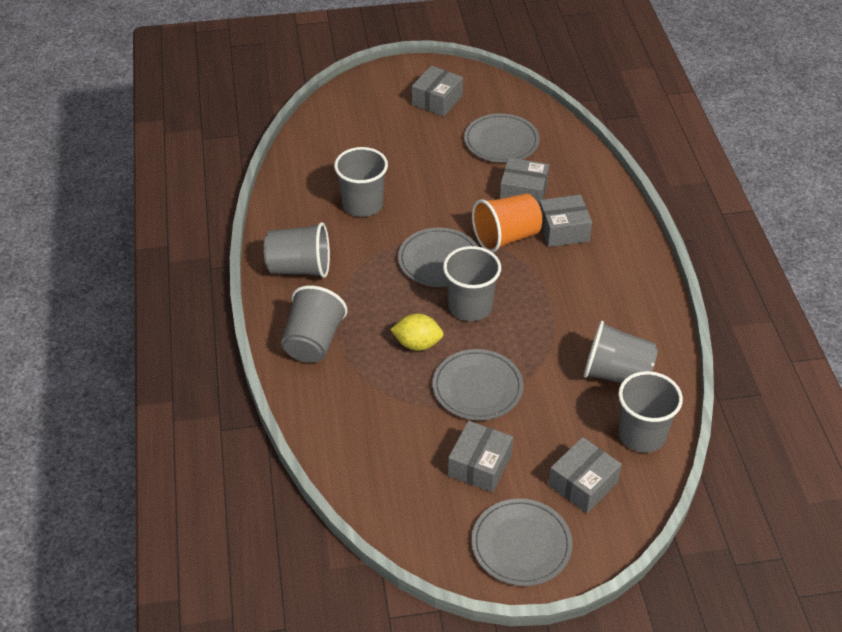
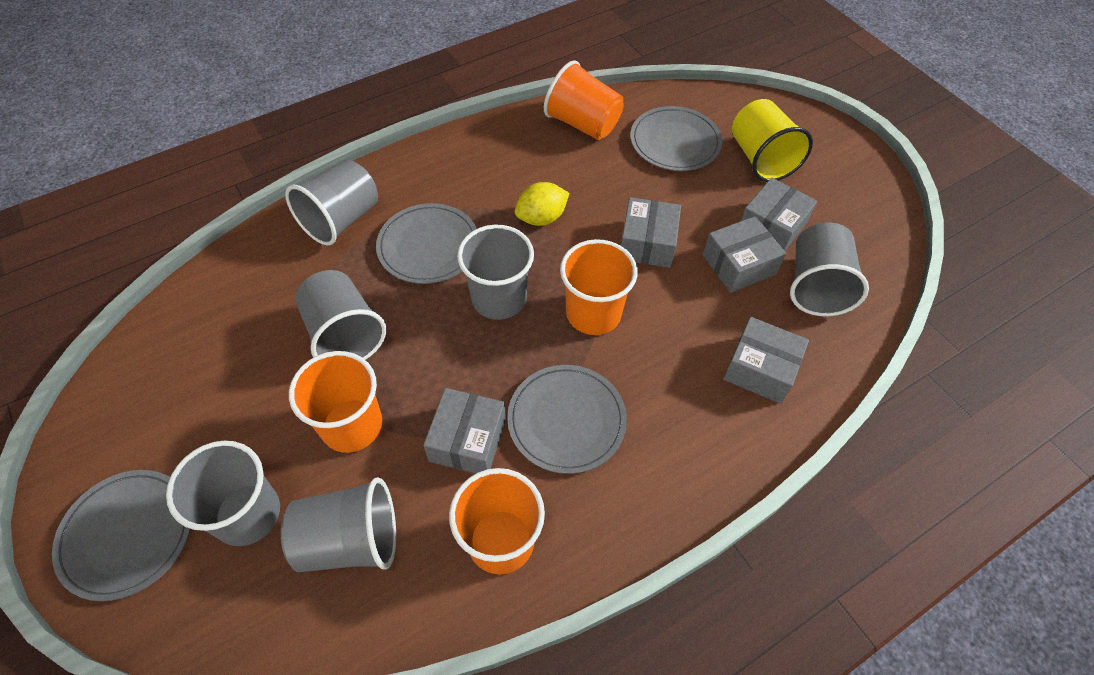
orange cup: 1 -> 4
yellow cup: 0 -> 1

